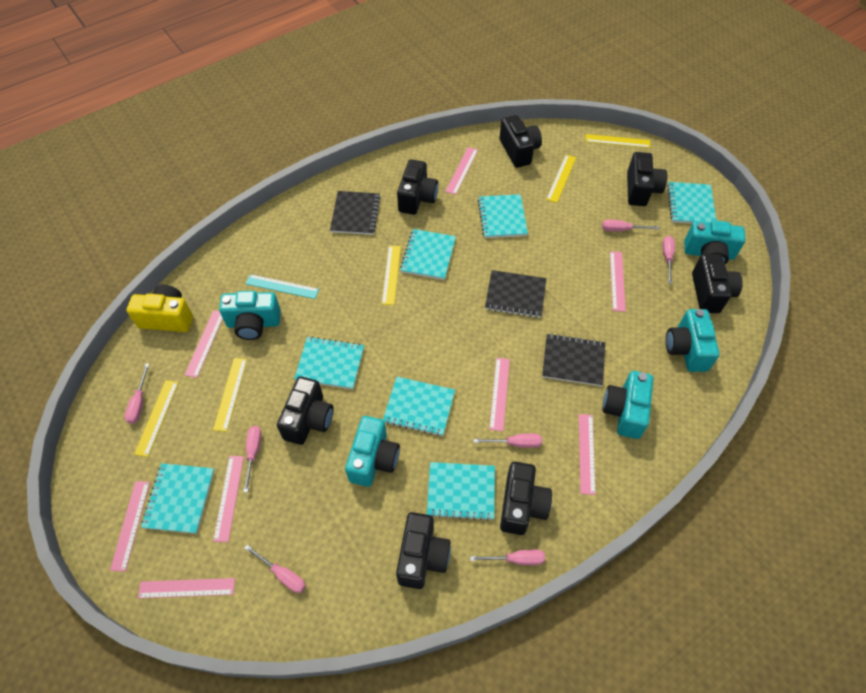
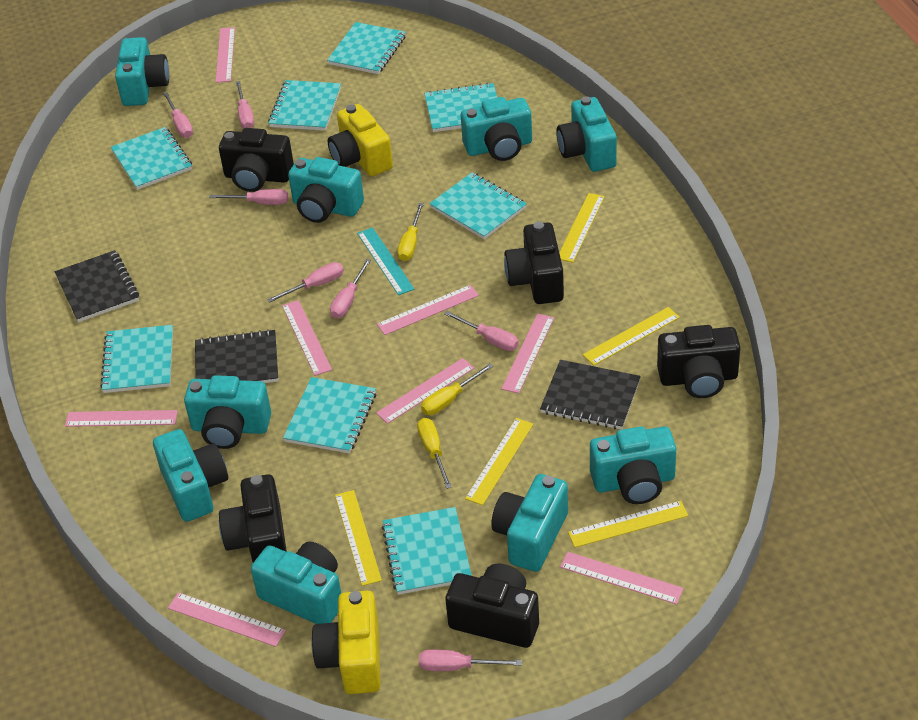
black camera: 7 -> 5
turquoise camera: 5 -> 9
turquoise notebook: 7 -> 8
yellow camera: 1 -> 2
yellow screwdriver: 0 -> 3

